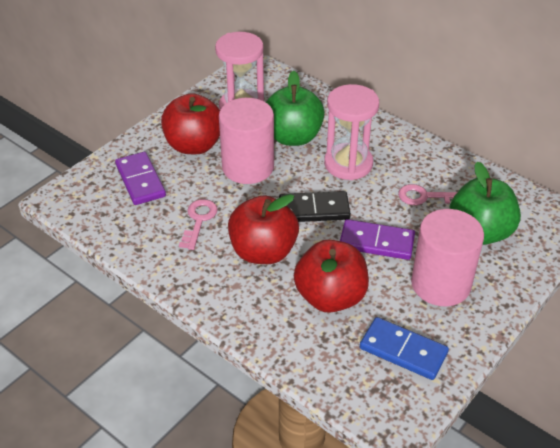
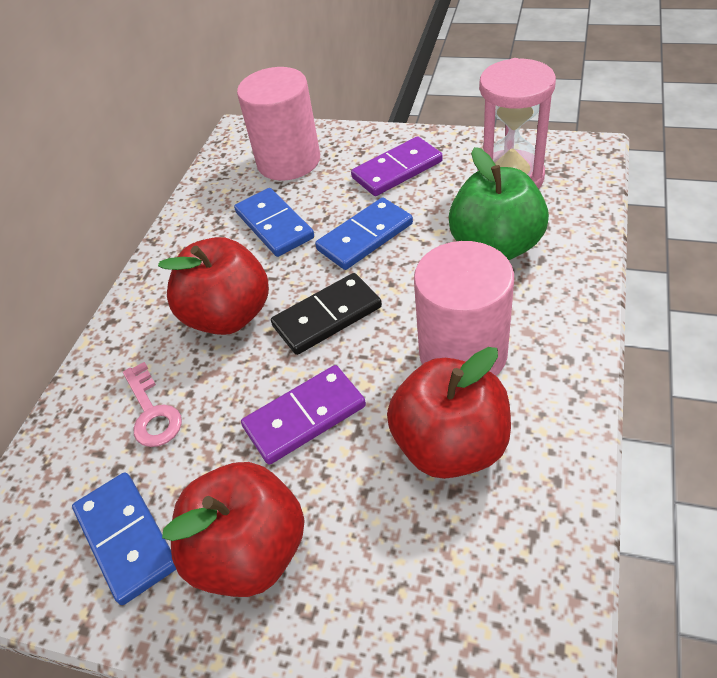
blue domino: 1 -> 3
green apple: 2 -> 1
pink hourglass: 2 -> 1
pink key: 2 -> 1

